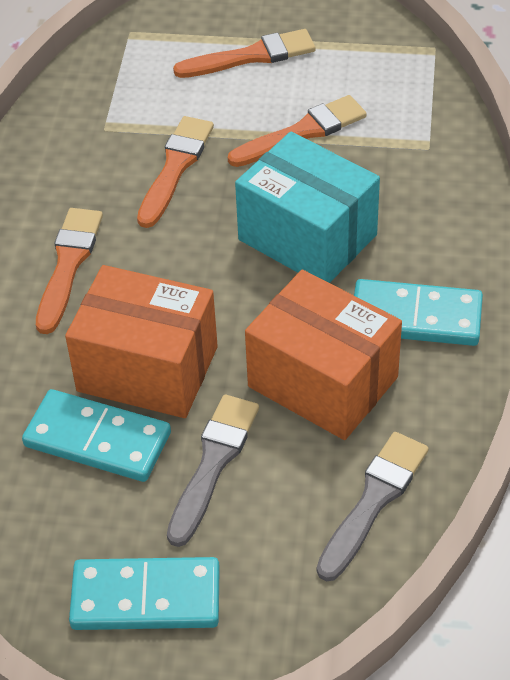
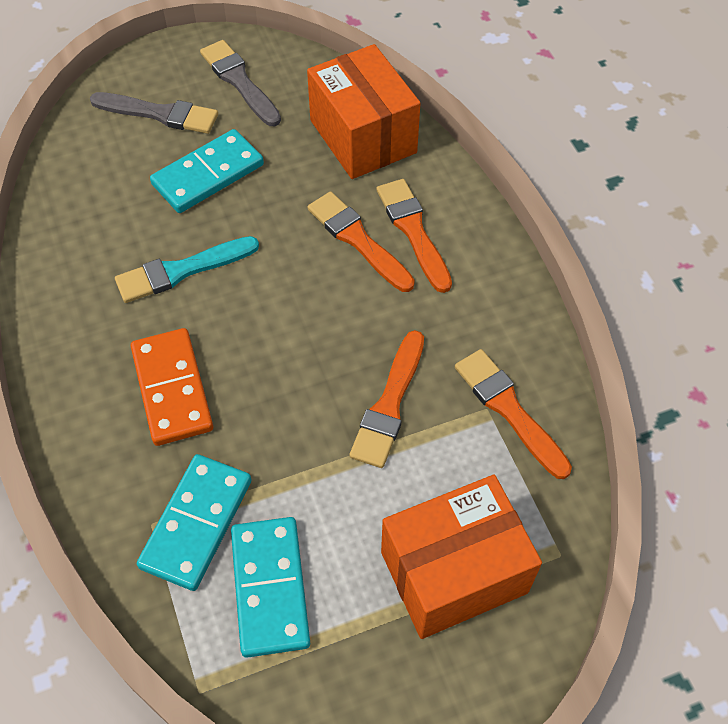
orange domino: 0 -> 1
turquoise box: 1 -> 0
turquoise brush: 0 -> 1

